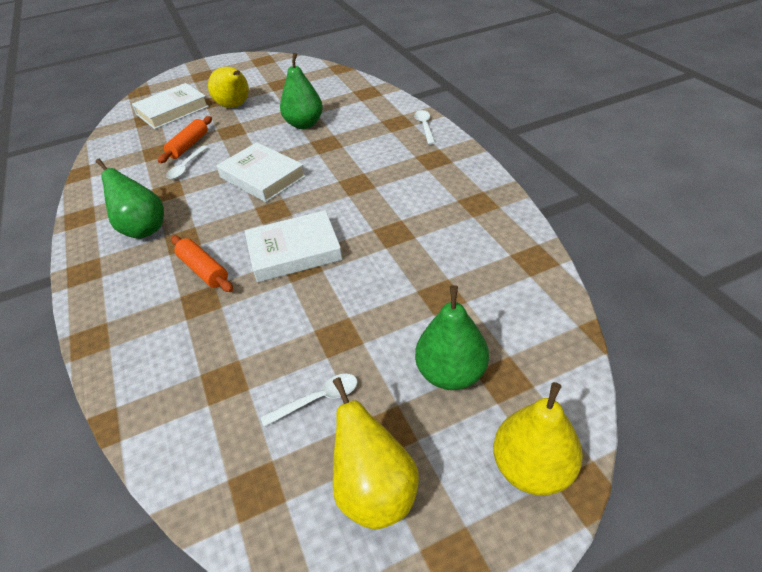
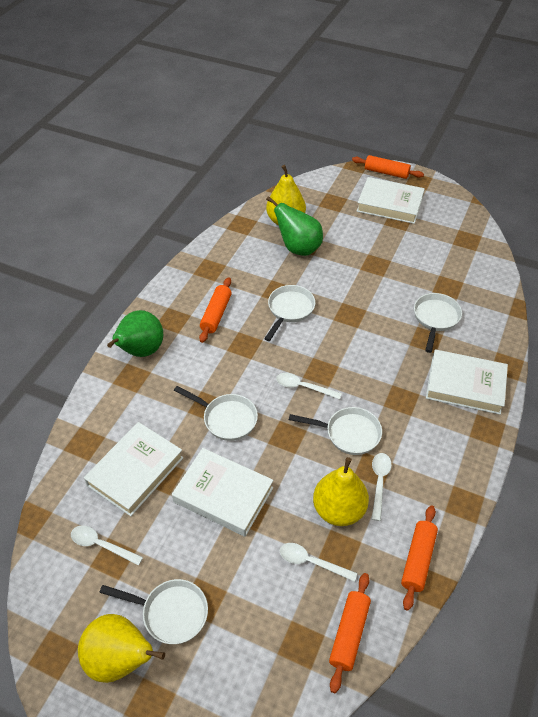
green pear: 3 -> 2
orange rolling pin: 2 -> 4
white book: 3 -> 4
white pan: 0 -> 5
white spoon: 3 -> 4

